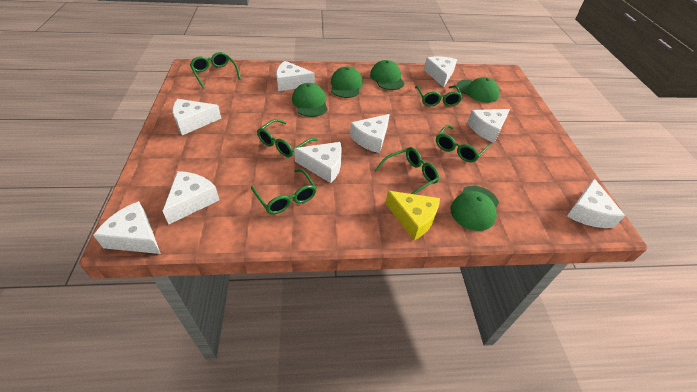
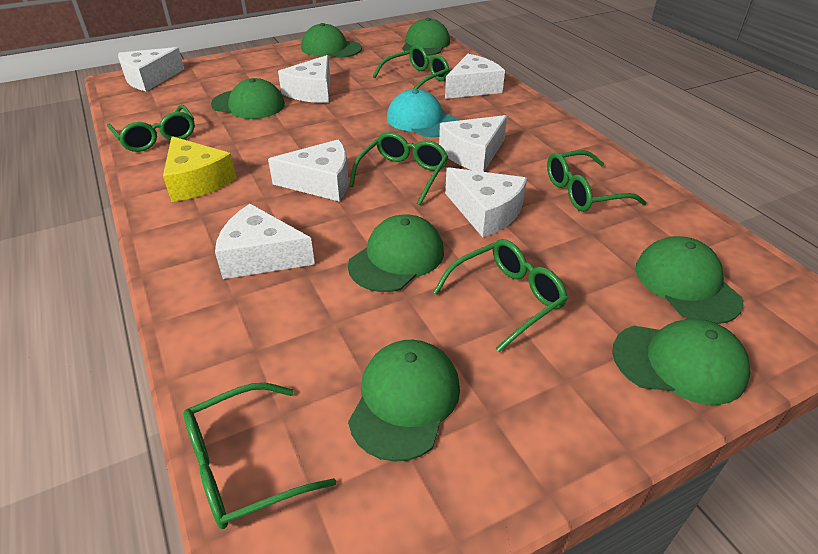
green cap: 5 -> 7
turquoise cap: 0 -> 1
white cheese: 9 -> 7

